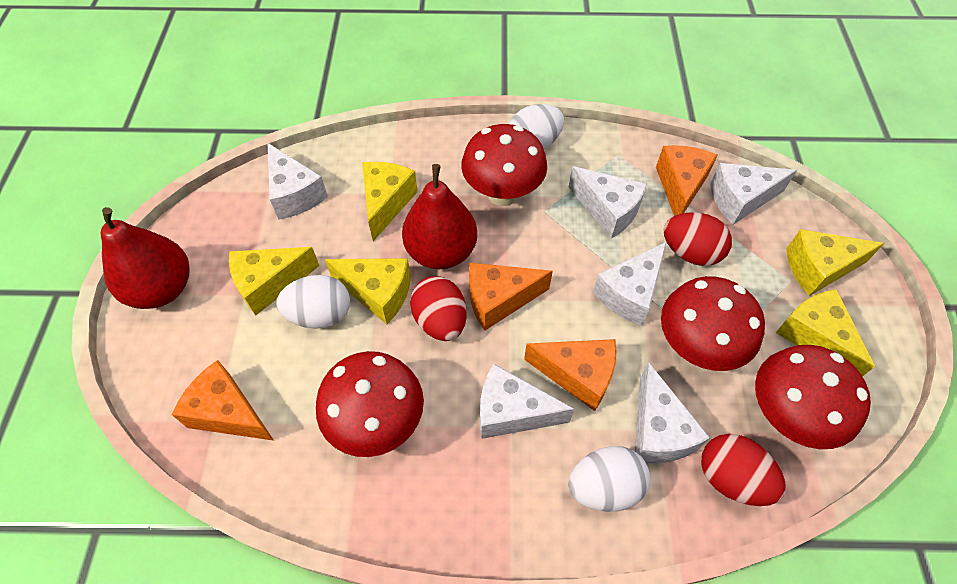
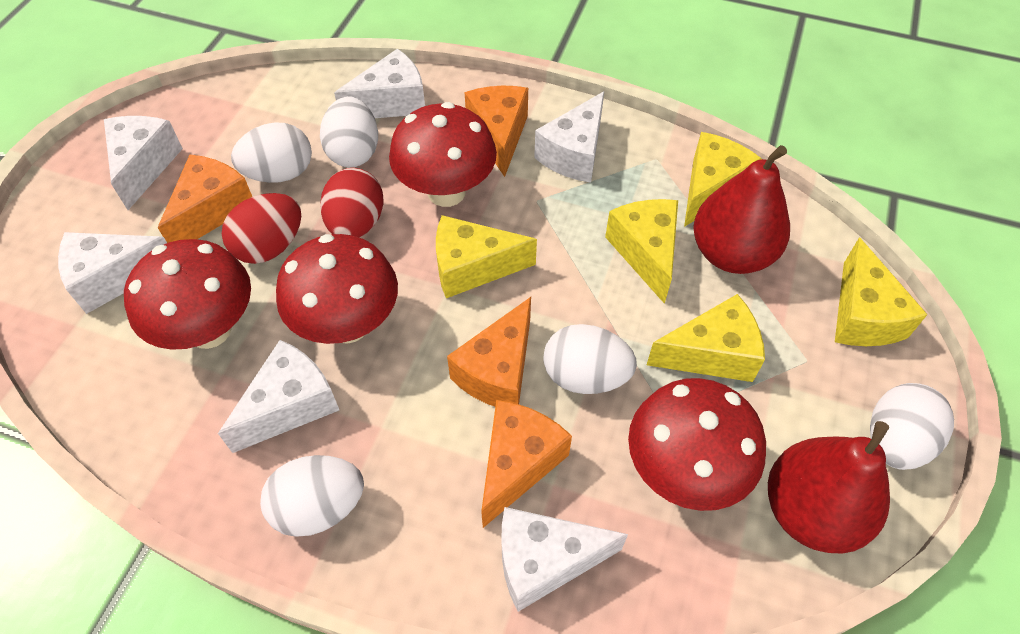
red egg: 3 -> 2
white egg: 3 -> 5

